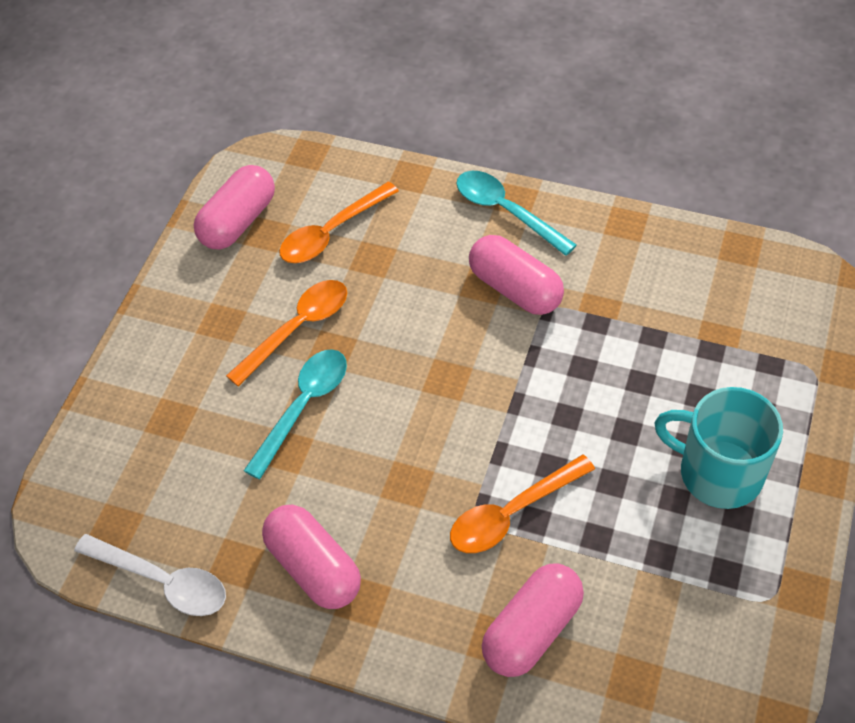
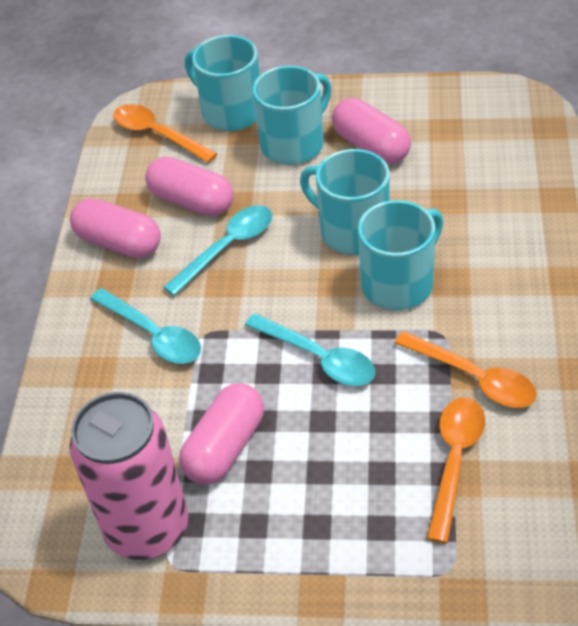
pink can: 0 -> 1
turquoise mug: 1 -> 4
turquoise spoon: 2 -> 3
white spoon: 1 -> 0

